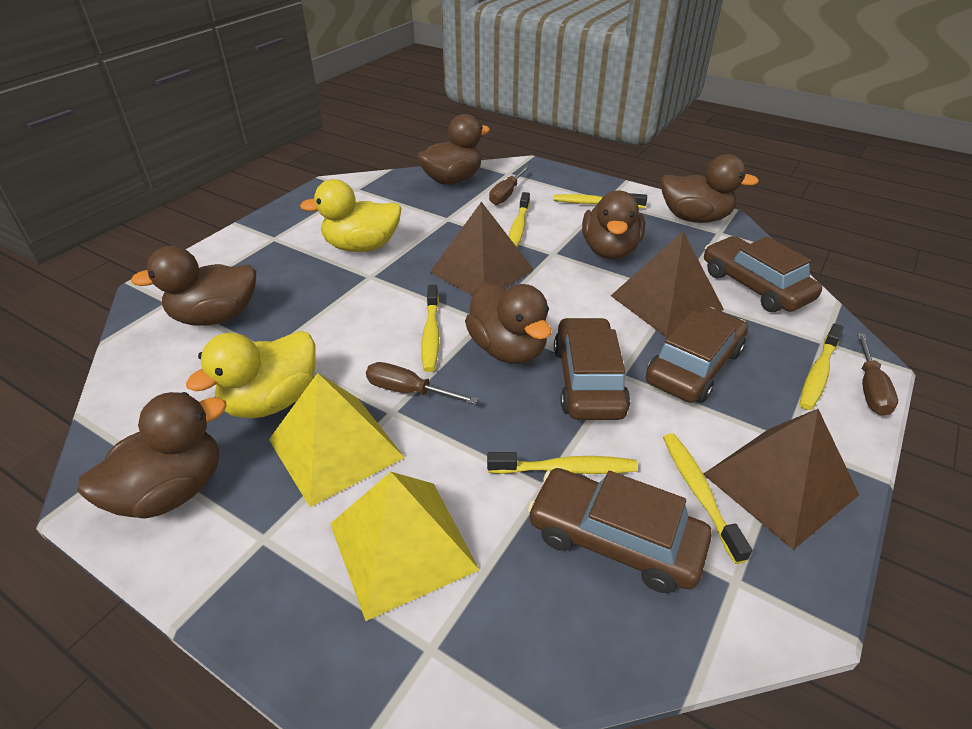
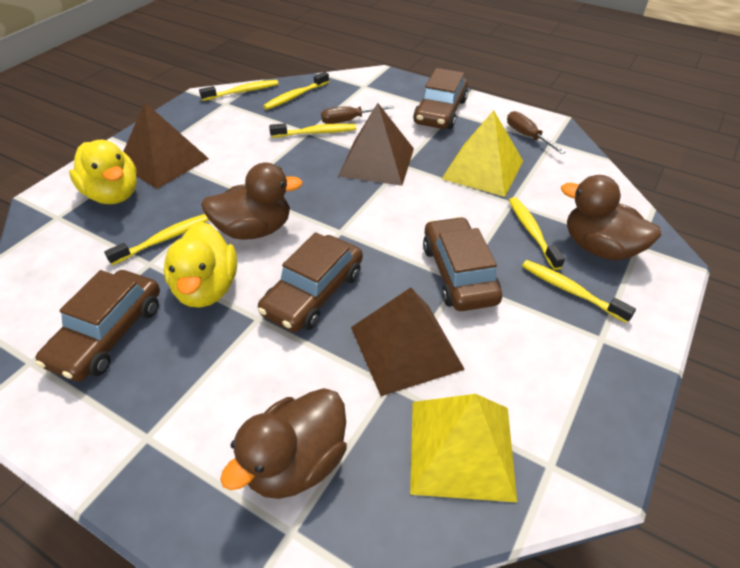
brown duck: 6 -> 3
brown screwdriver: 3 -> 2

